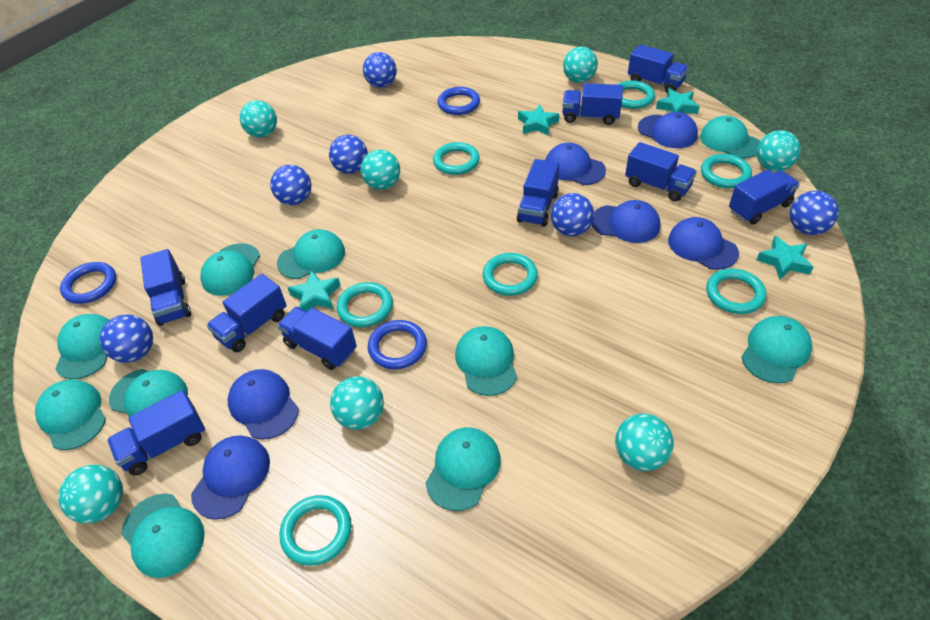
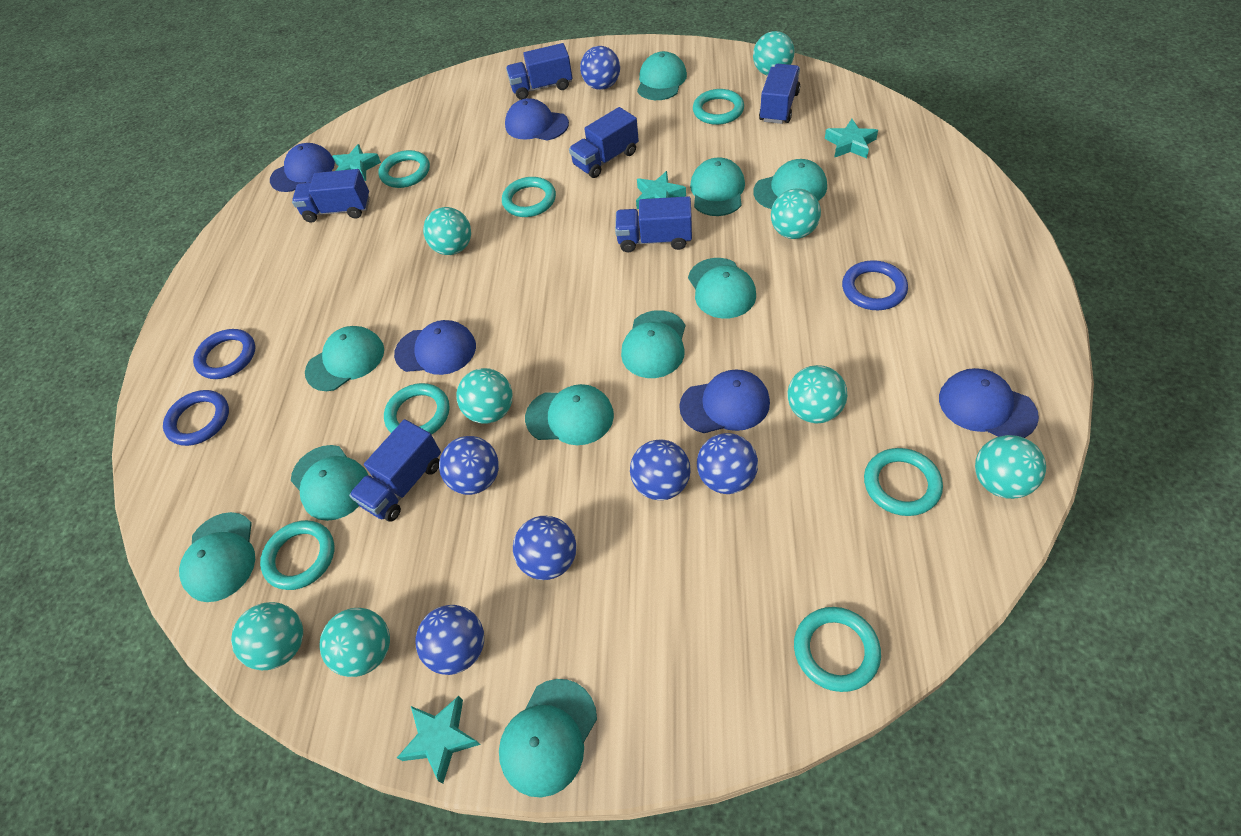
blue cap: 6 -> 5
blue truck: 9 -> 6
turquoise ball: 7 -> 8

